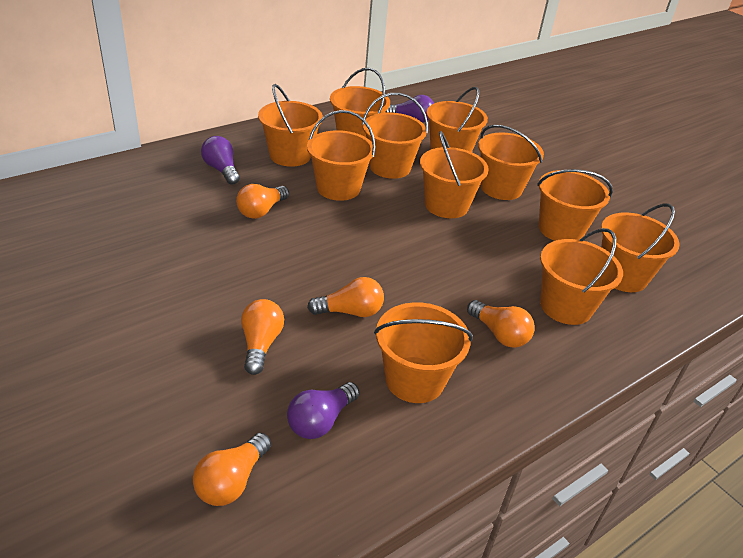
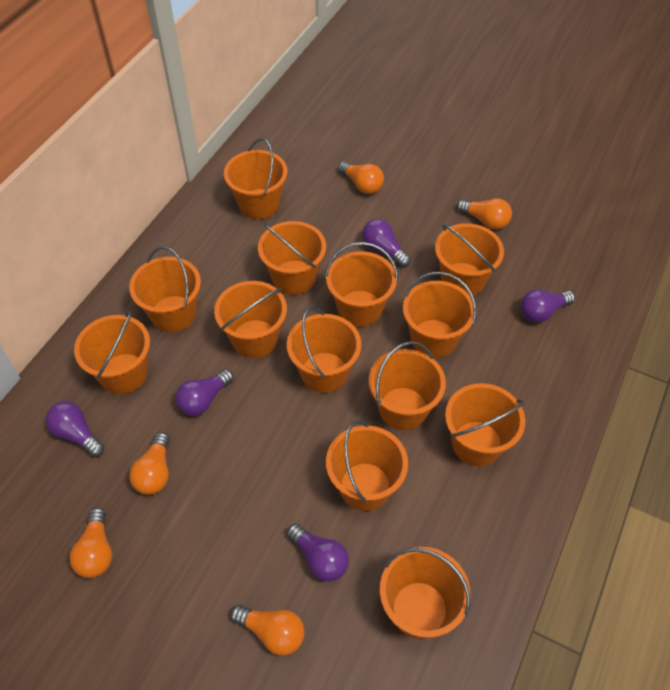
orange bucket: 11 -> 13
purple light bulb: 3 -> 5

